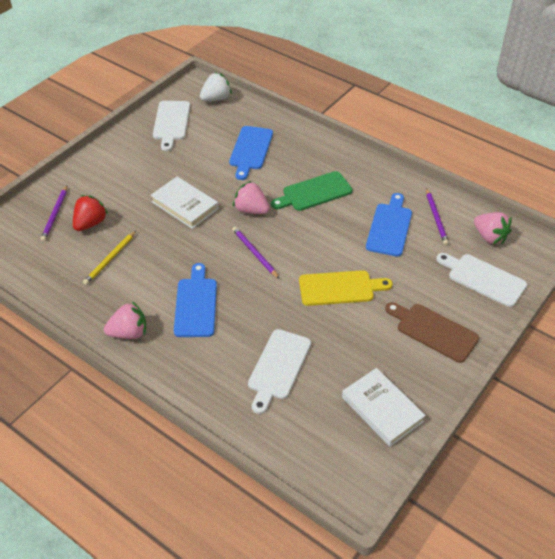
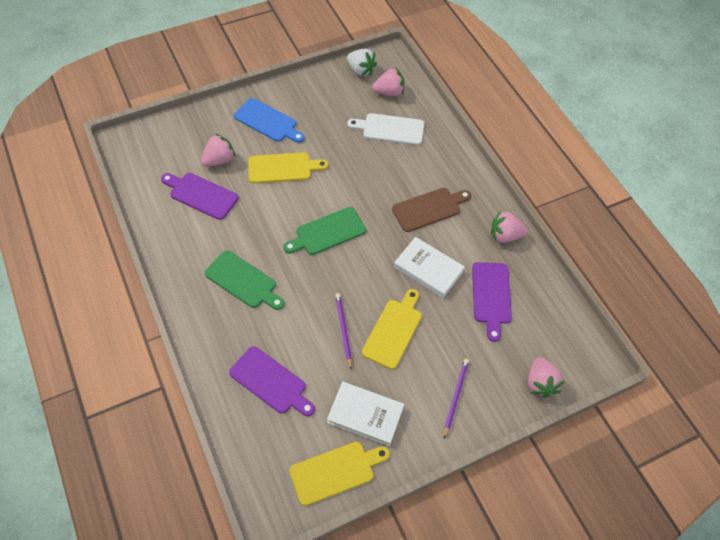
blue cutting board: 3 -> 1
green cutting board: 1 -> 2
pink strawberry: 3 -> 4
purple cutting board: 0 -> 3
purple pencil: 3 -> 2
red strawberry: 1 -> 0
white cutting board: 3 -> 1
yellow cutting board: 1 -> 3
yellow pencil: 1 -> 0

